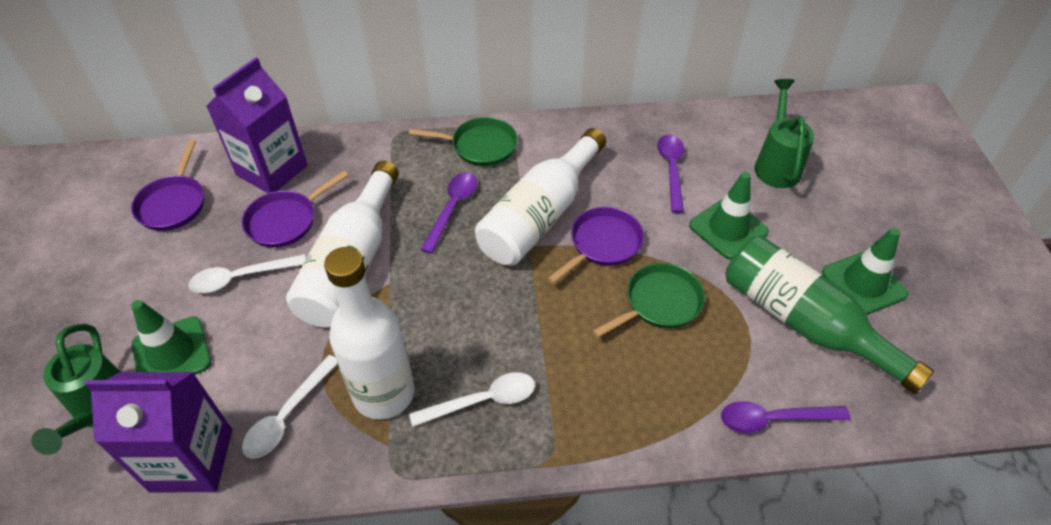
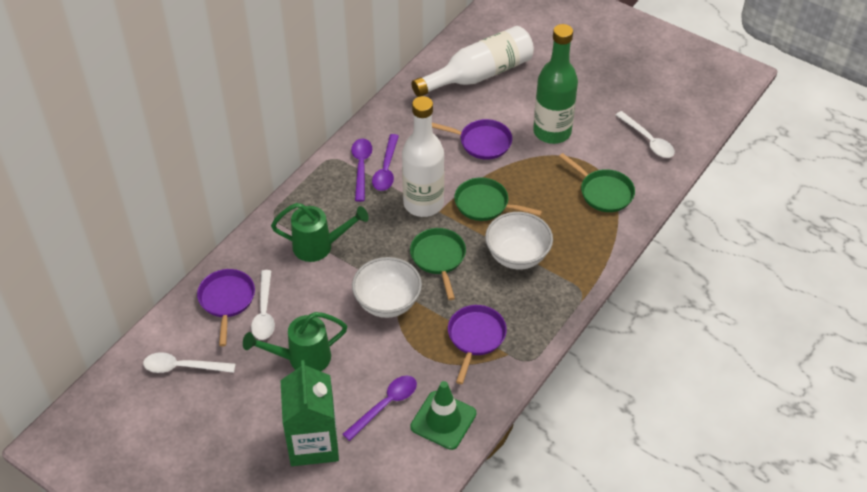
green carton: 0 -> 1
green pan: 2 -> 3
green traffic cone: 3 -> 1
purple carton: 2 -> 0
white bottle: 3 -> 2
white bowl: 0 -> 2

